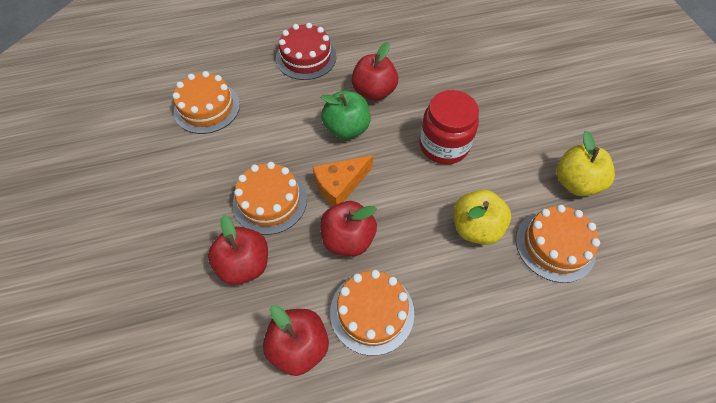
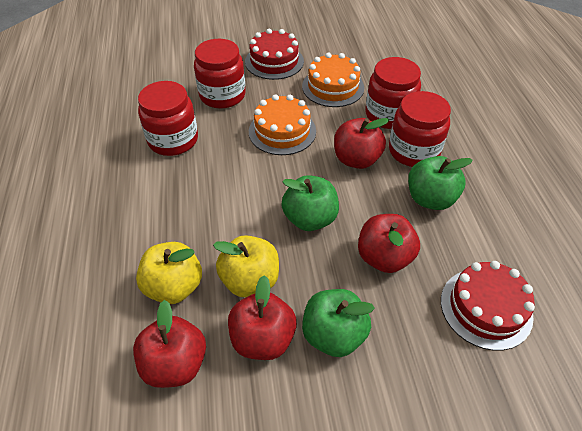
green apple: 1 -> 3
orange cake: 4 -> 2
orange cheese: 1 -> 0
red cake: 1 -> 2
red jar: 1 -> 4

